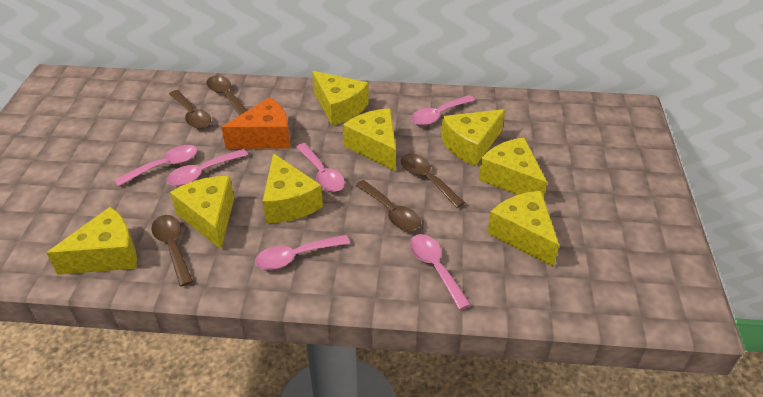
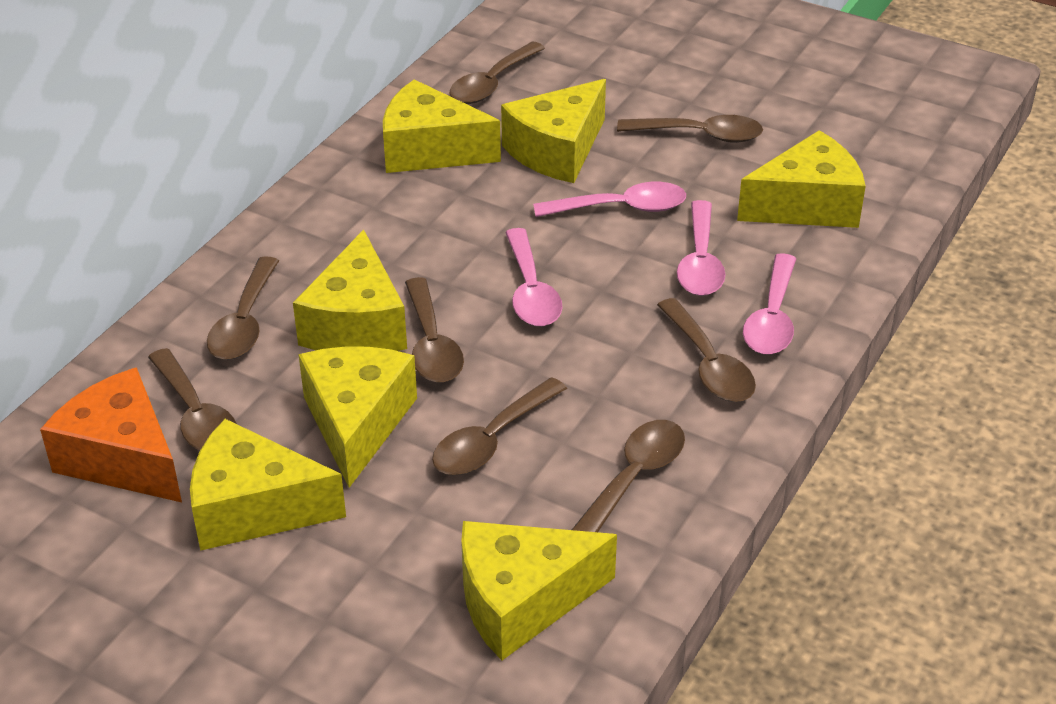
brown spoon: 5 -> 8
pink spoon: 6 -> 4
yellow cheese: 8 -> 7

